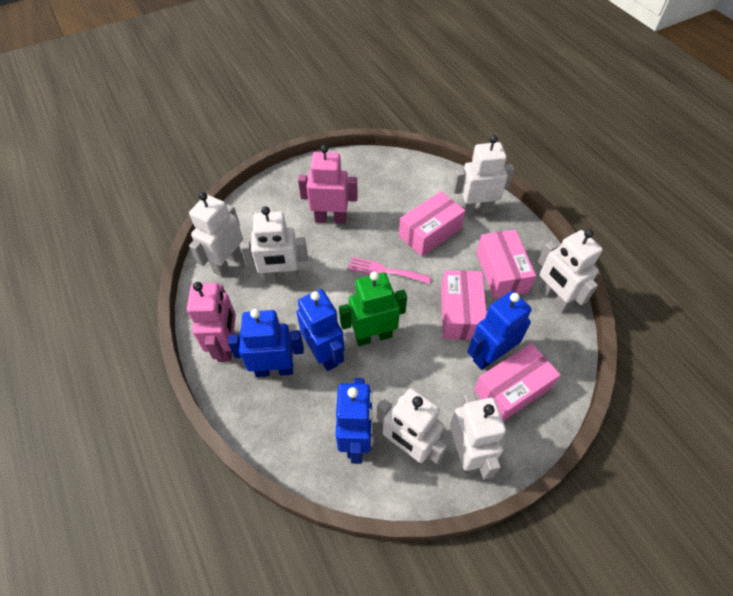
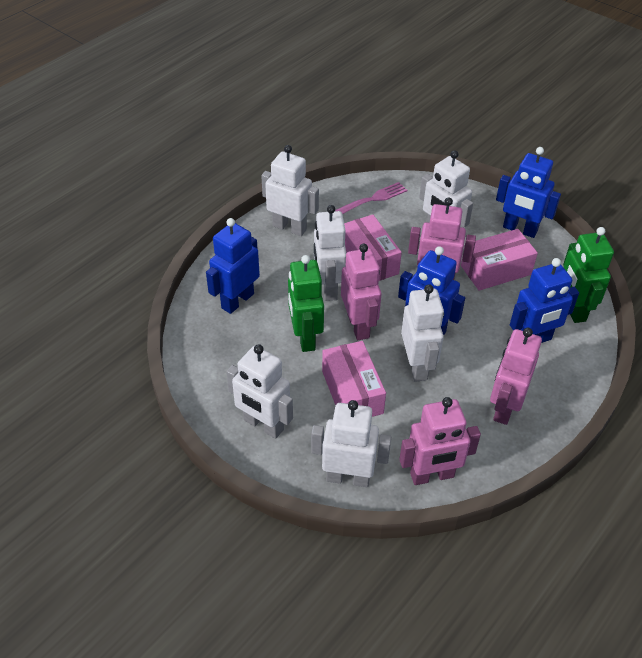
green robot: 1 -> 2
pink box: 4 -> 3
pink robot: 2 -> 4

